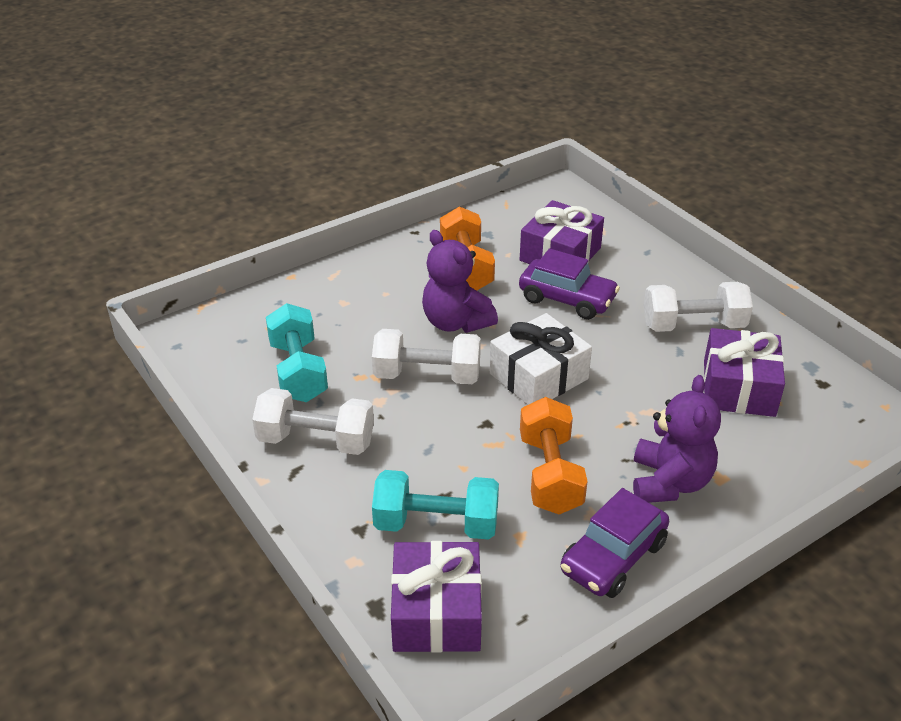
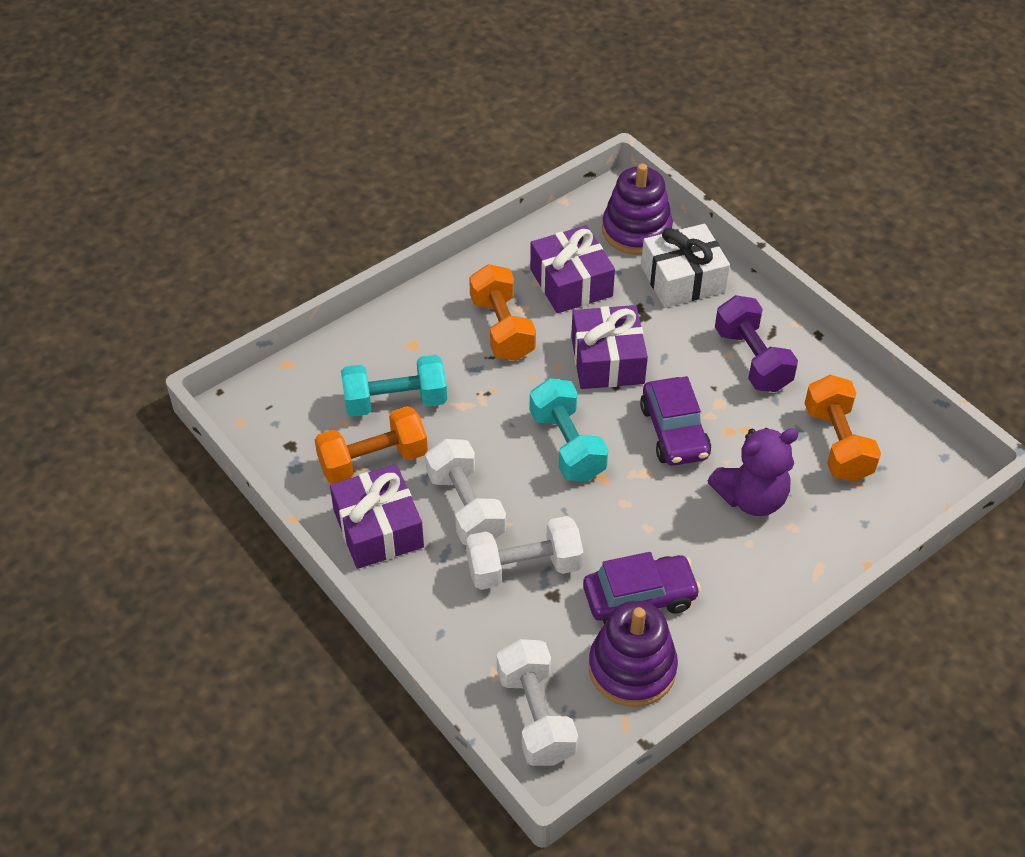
orange dumbbell: 2 -> 3
purple dumbbell: 0 -> 1
purple stacking toy: 0 -> 2
purple teddy bear: 2 -> 1

